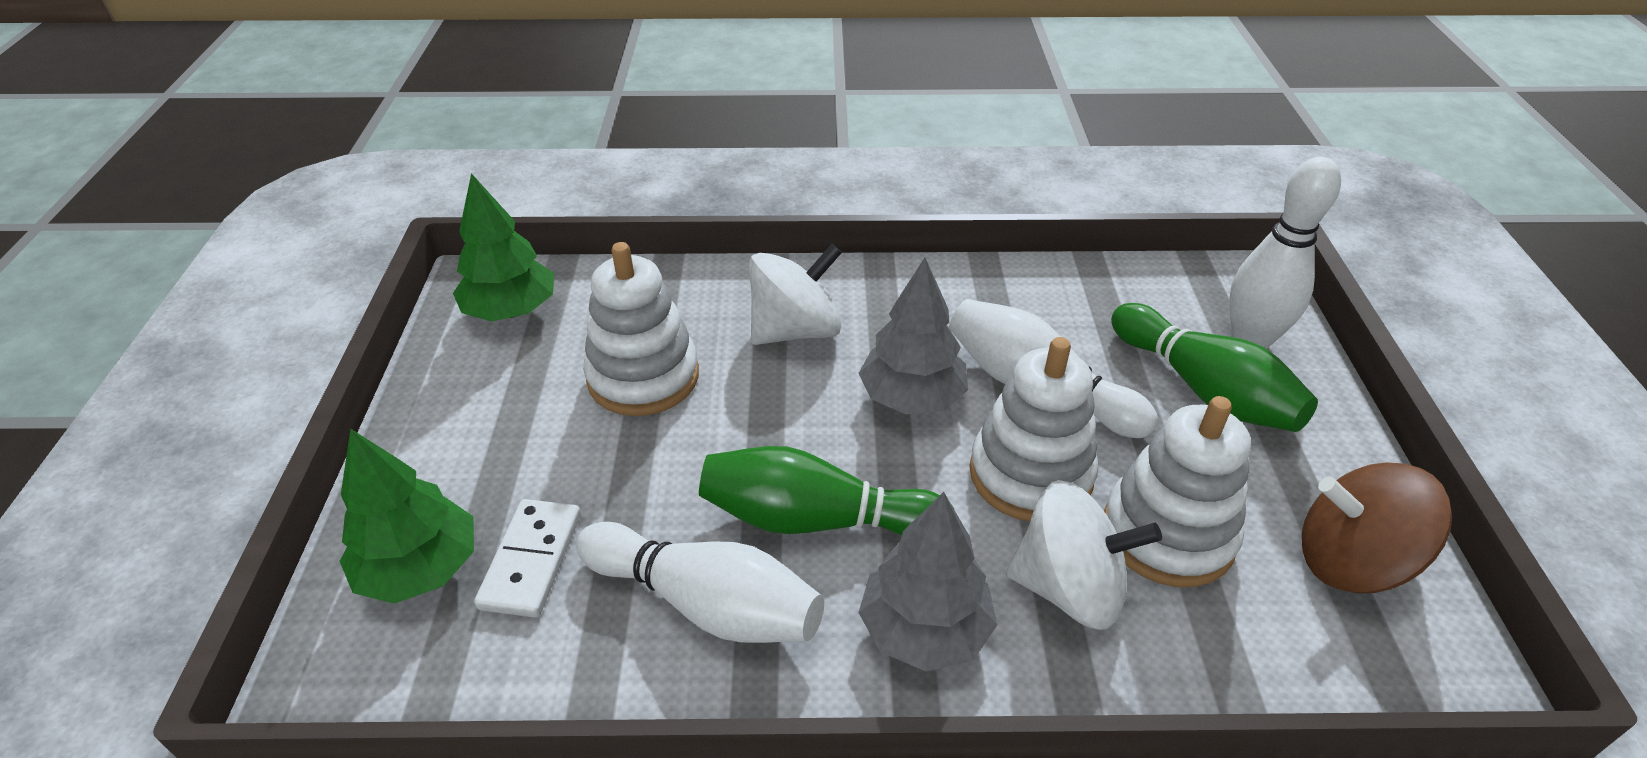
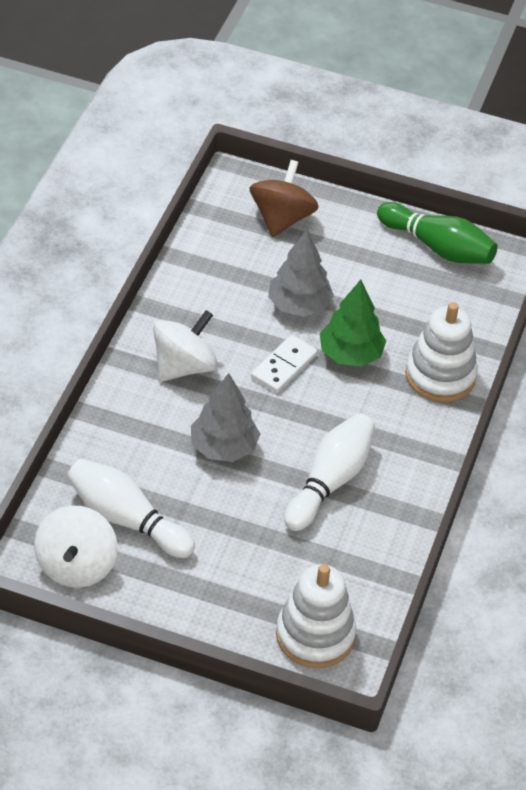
green bowling pin: 2 -> 1
green tree: 2 -> 1
white bowling pin: 3 -> 2
white stacking toy: 3 -> 2

